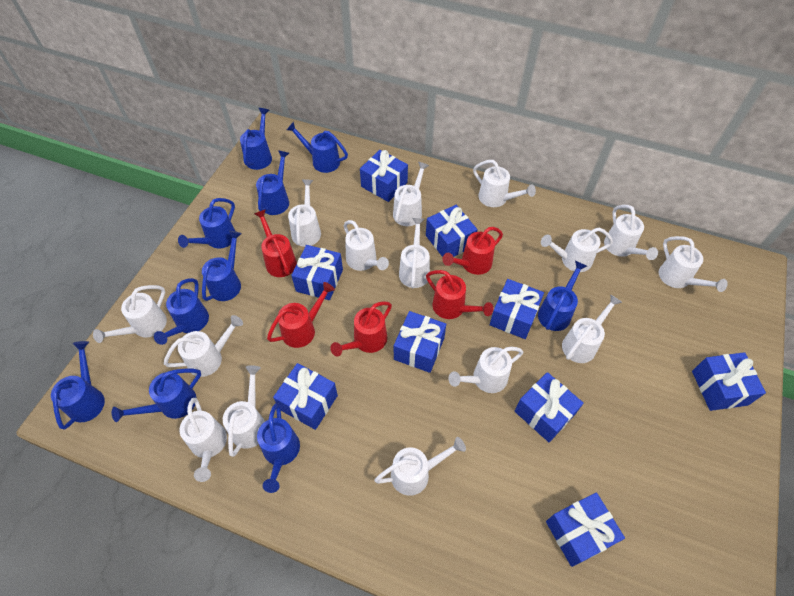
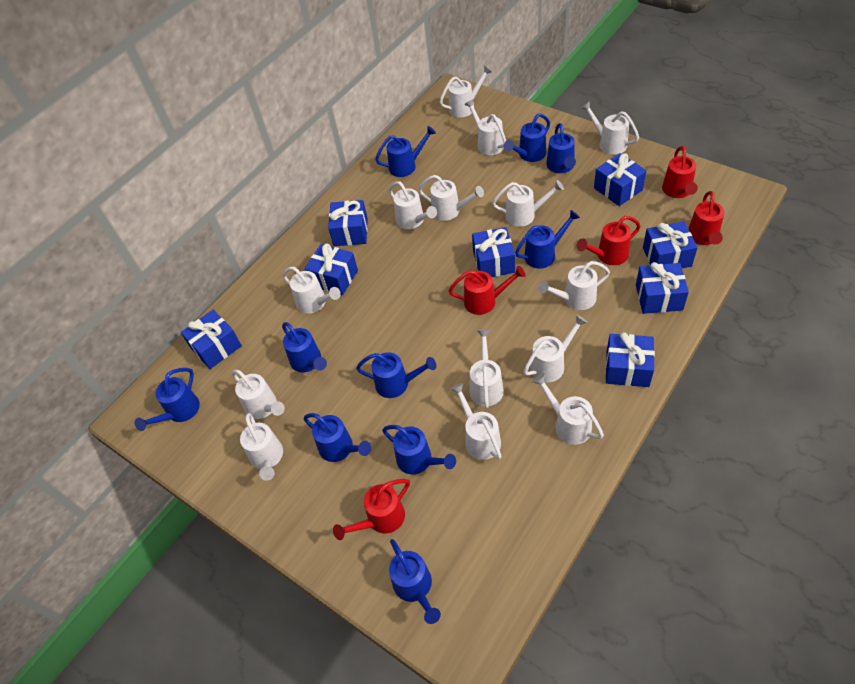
blue gift: 9 -> 8
white watering can: 15 -> 14

